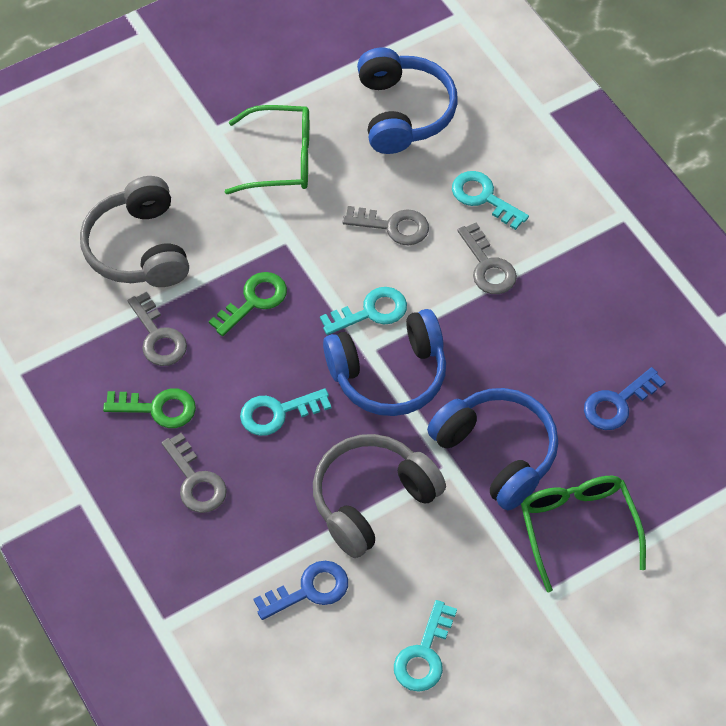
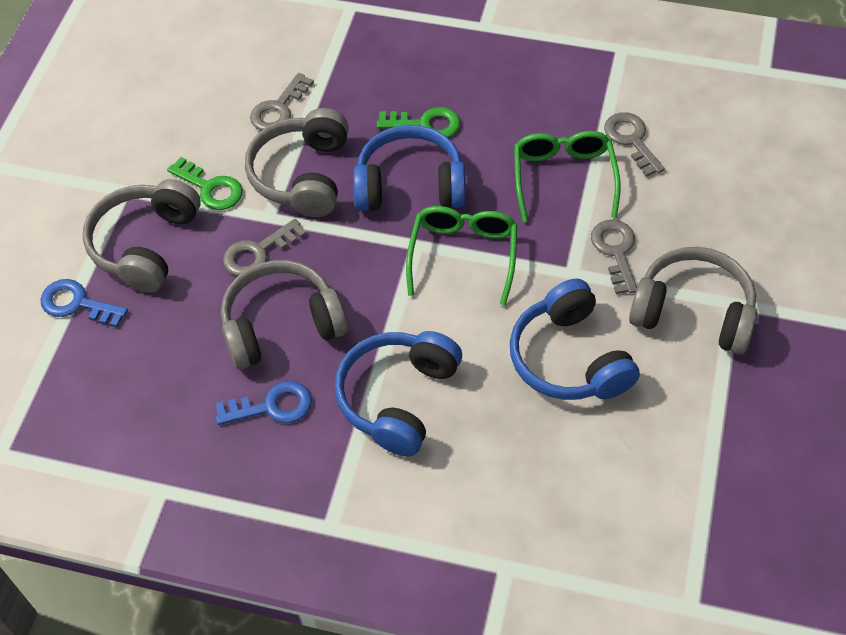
grey headphones: 2 -> 4
turquoise key: 4 -> 0

